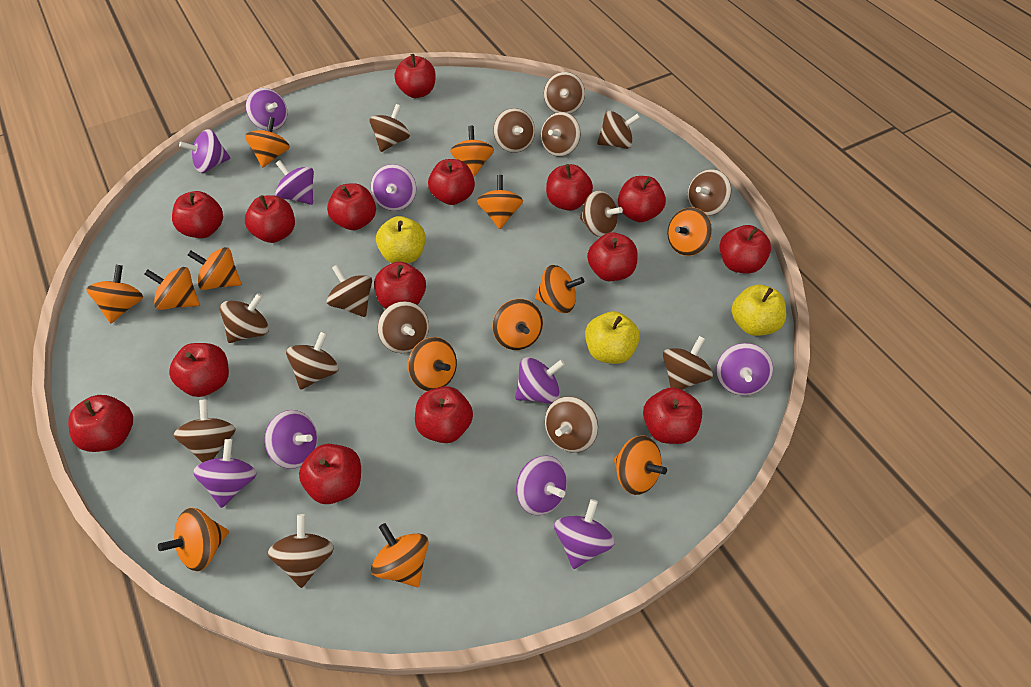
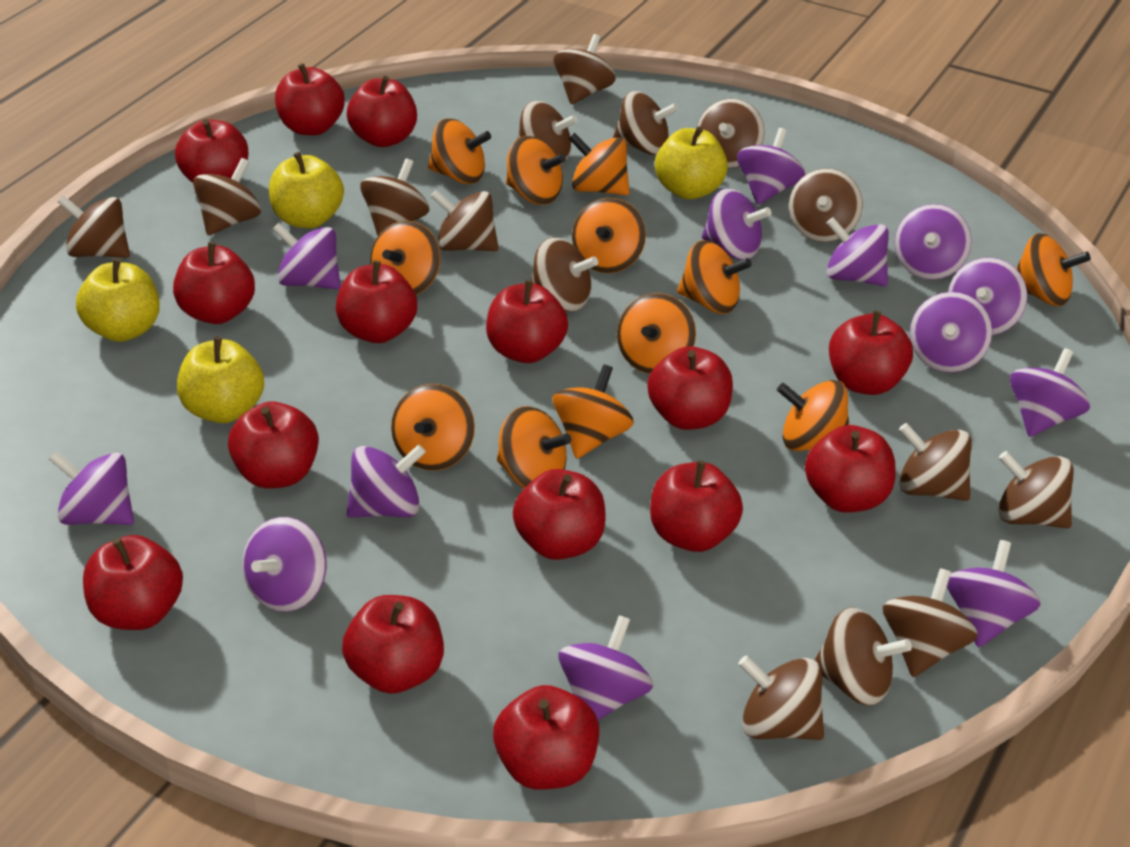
orange spinning top: 13 -> 12
purple spinning top: 10 -> 13
yellow apple: 3 -> 4

